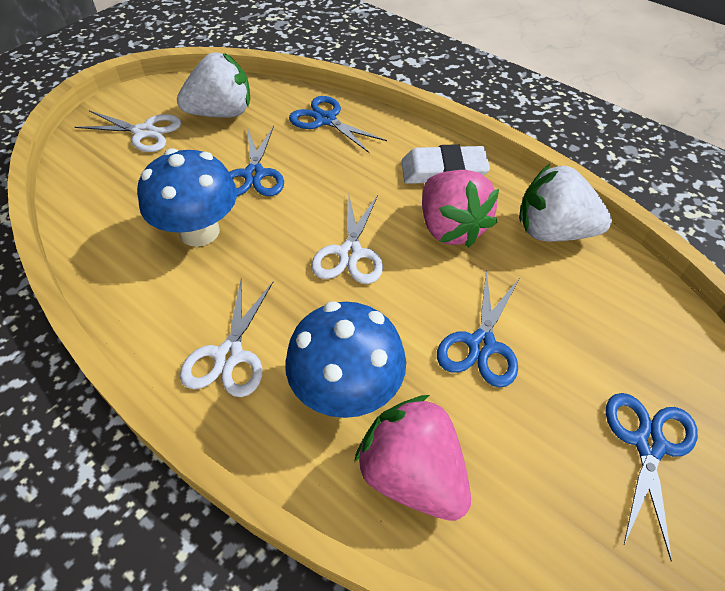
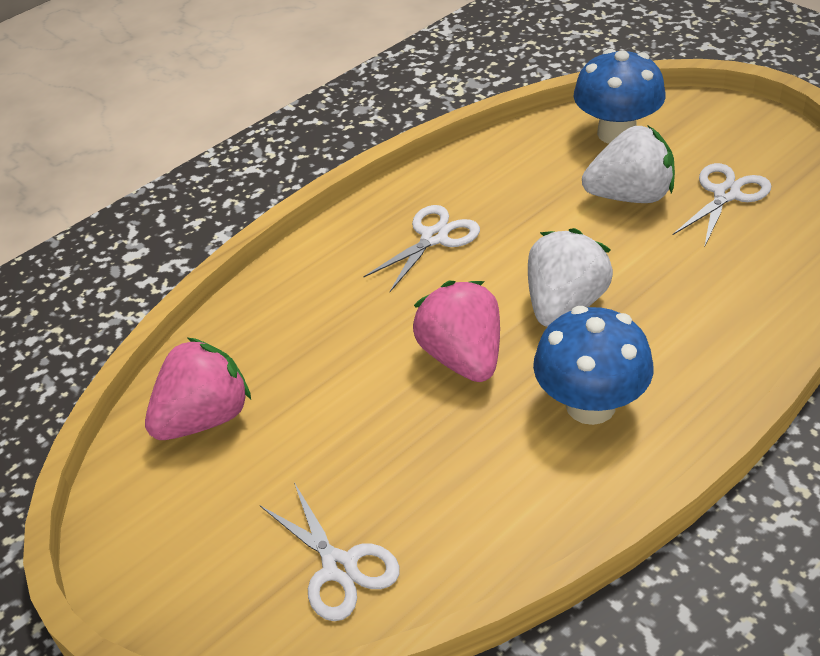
blue scissors: 4 -> 0
white eraser: 1 -> 0

